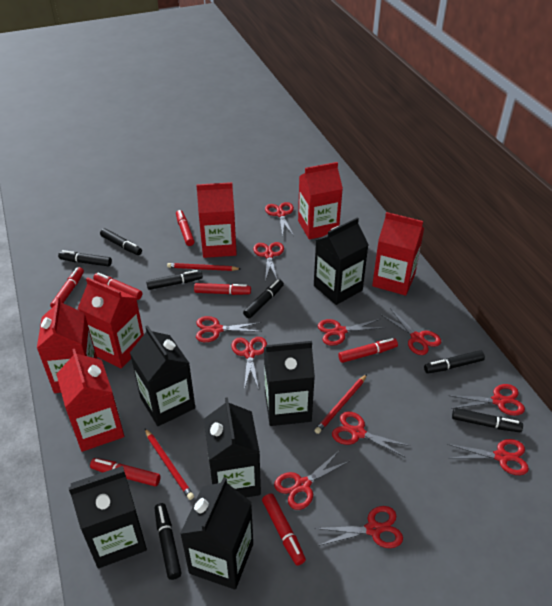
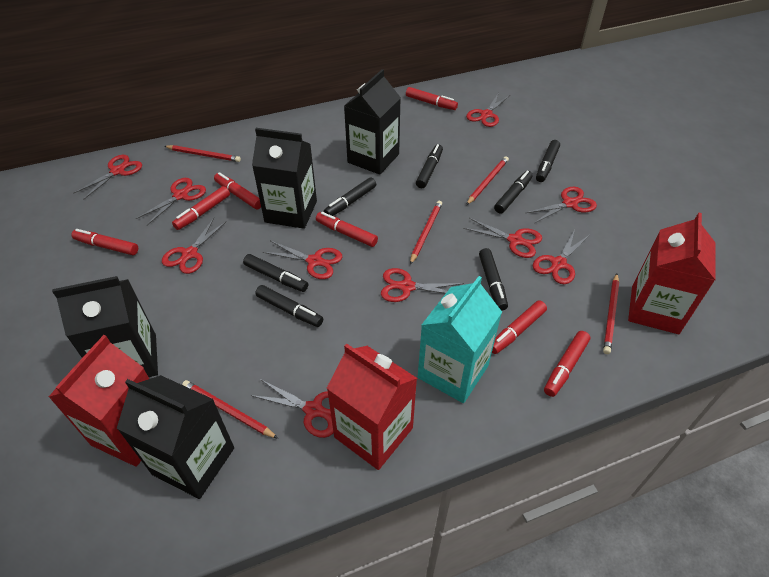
black carton: 6 -> 4
red carton: 6 -> 3
red pencil: 3 -> 5
red scissors: 11 -> 10
turquoise carton: 0 -> 1

